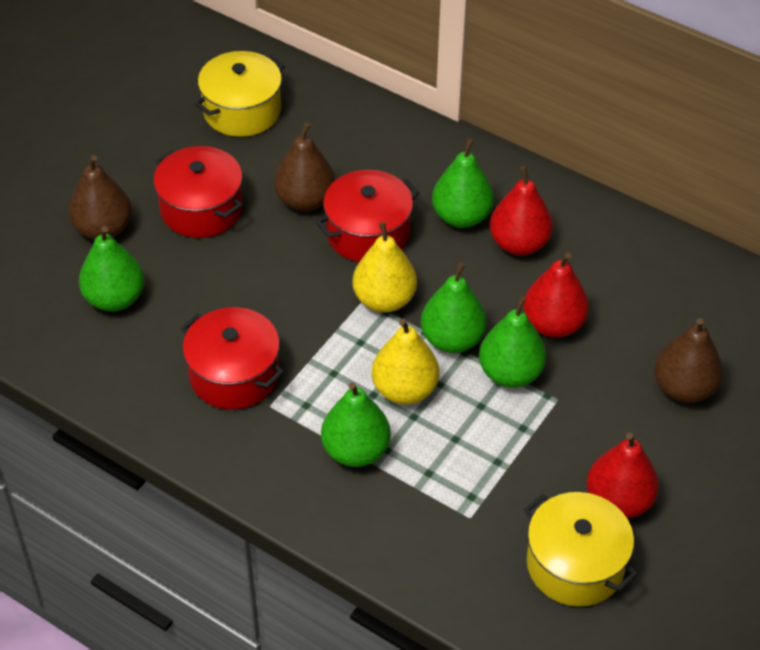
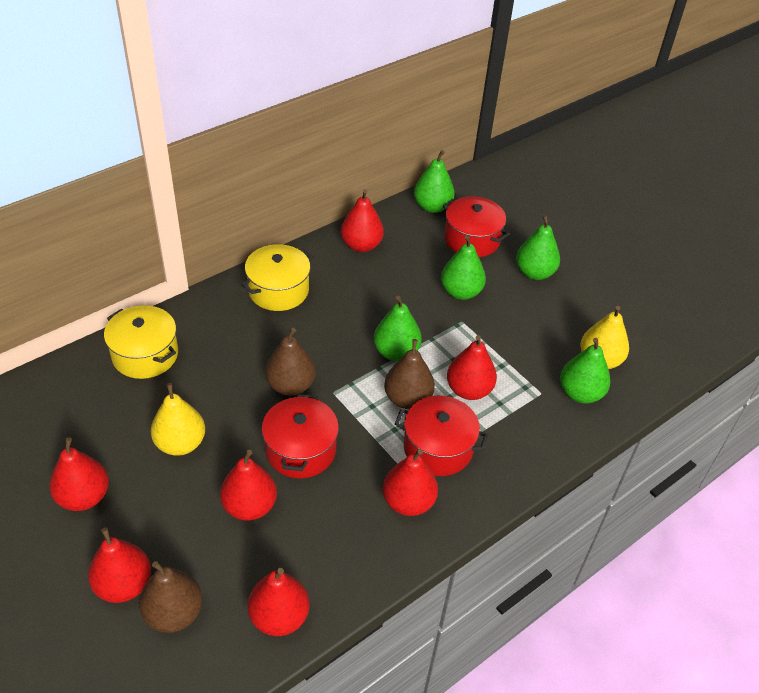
red pear: 3 -> 7

